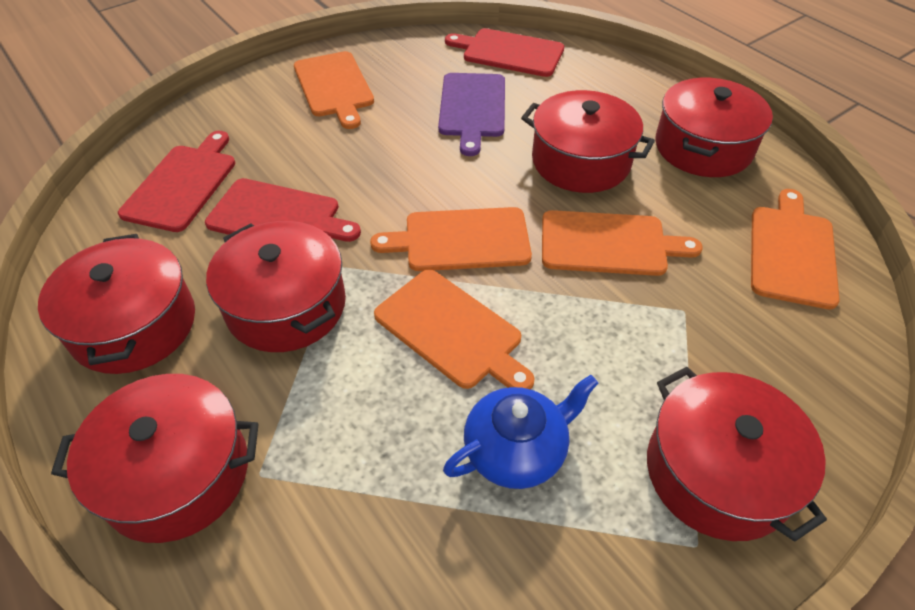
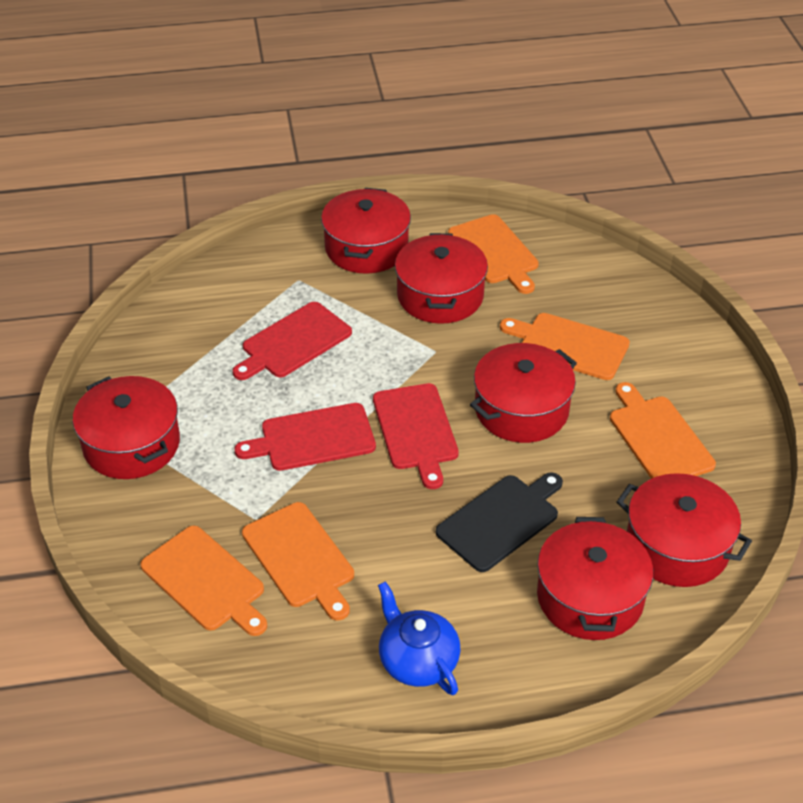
black cutting board: 0 -> 1
purple cutting board: 1 -> 0

